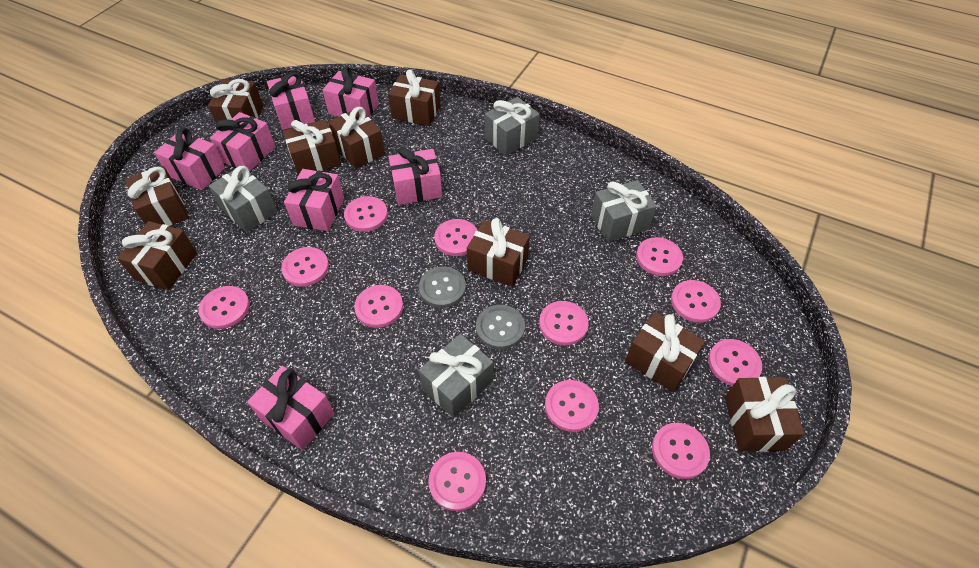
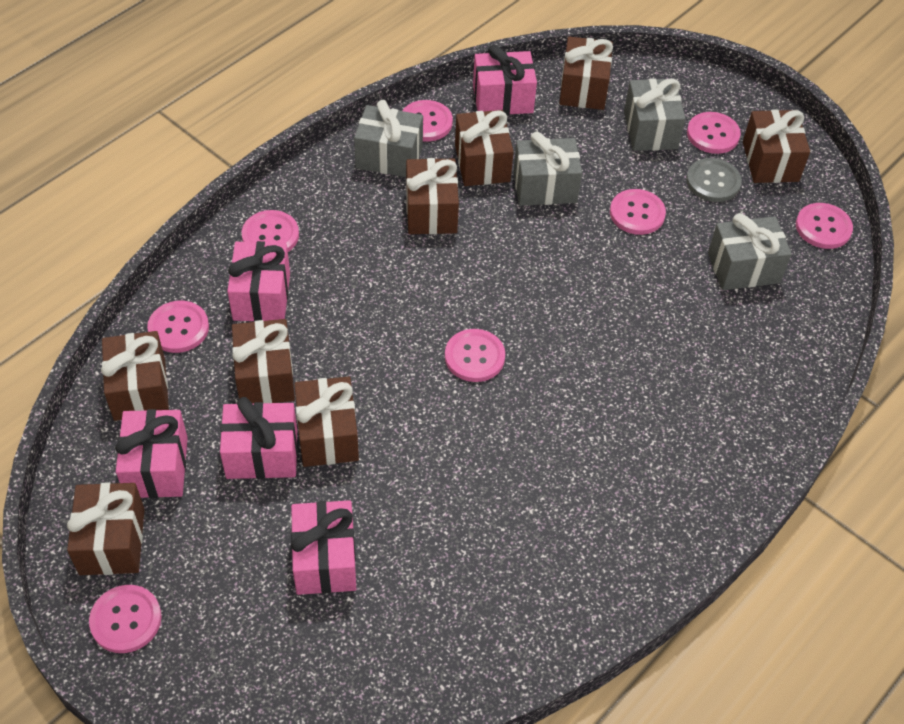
brown gift: 9 -> 8
grey button: 2 -> 1
pink button: 12 -> 8
pink gift: 7 -> 5

